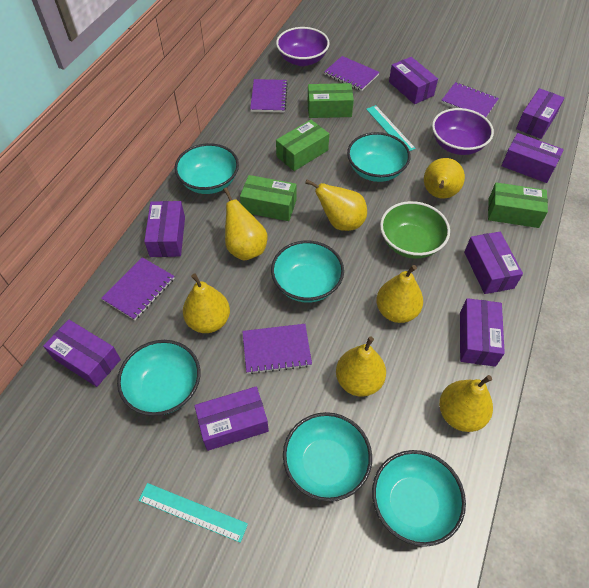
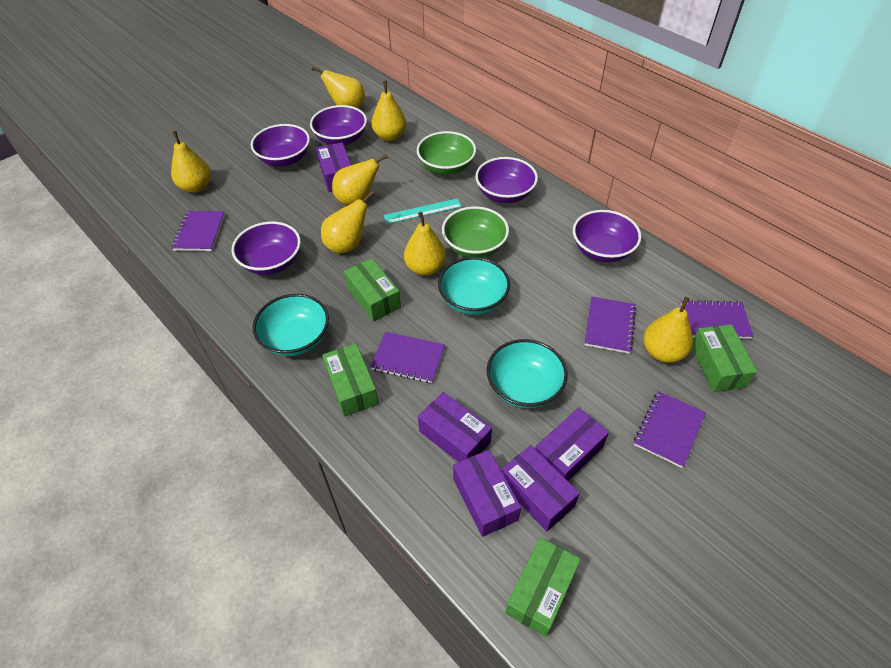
green bowl: 1 -> 2
purple bowl: 2 -> 5
purple box: 8 -> 5
turquoise bowl: 6 -> 3
turquoise ruler: 2 -> 1

